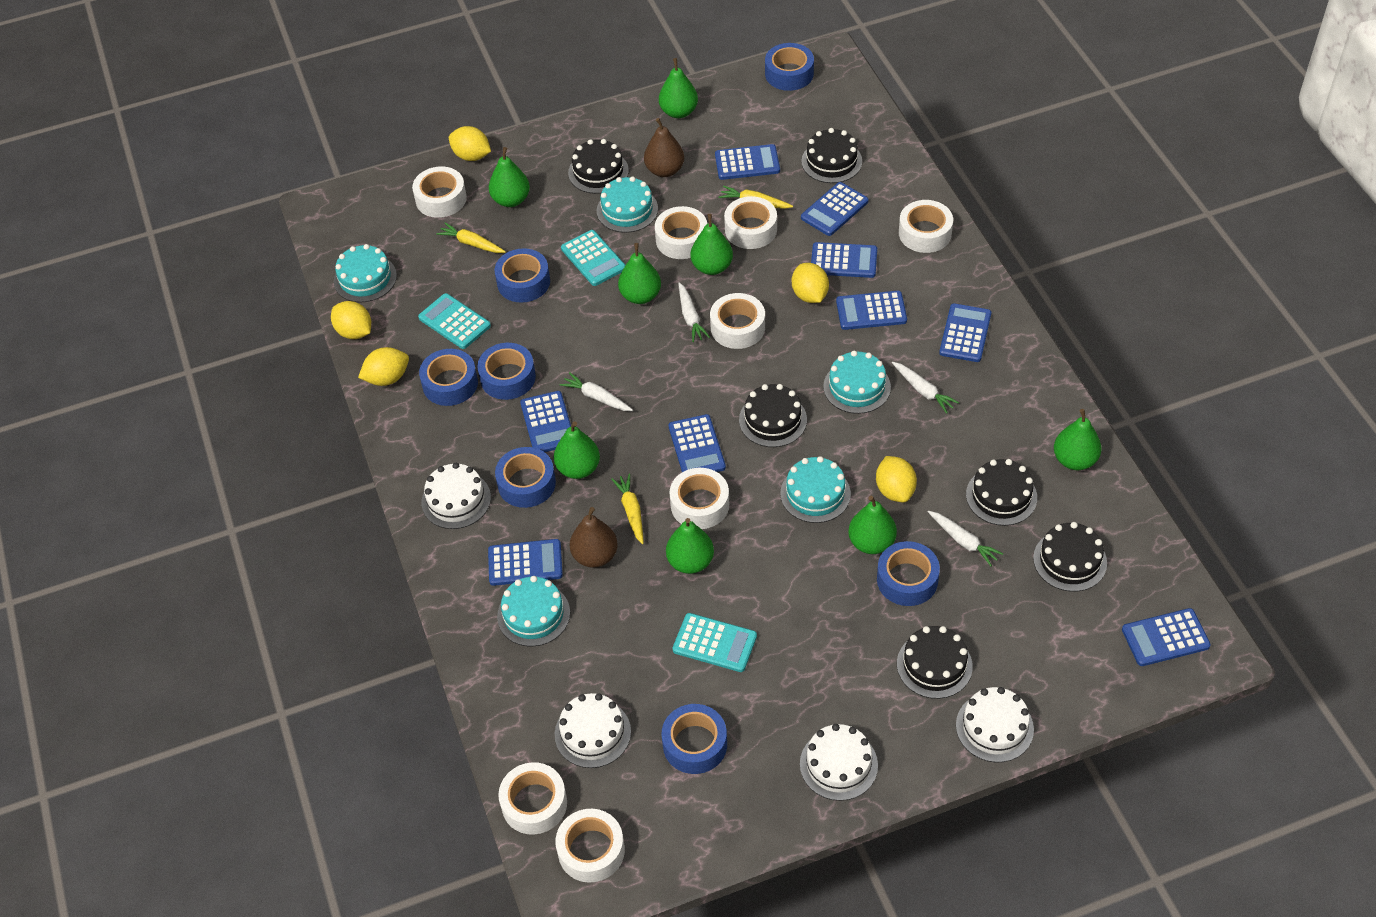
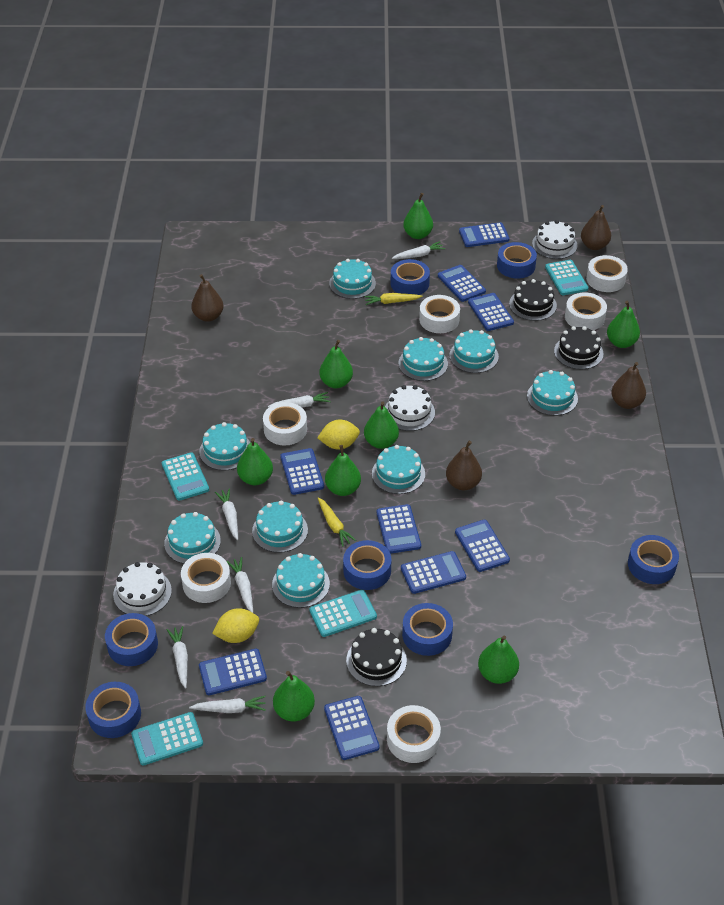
black cake: 6 -> 3
brown pear: 2 -> 4
turquoise cake: 5 -> 9
turquoise calculator: 3 -> 4
white cake: 4 -> 3
white carrot: 4 -> 6
white tape: 8 -> 6
yellow carrot: 3 -> 2
yellow lemon: 5 -> 2

